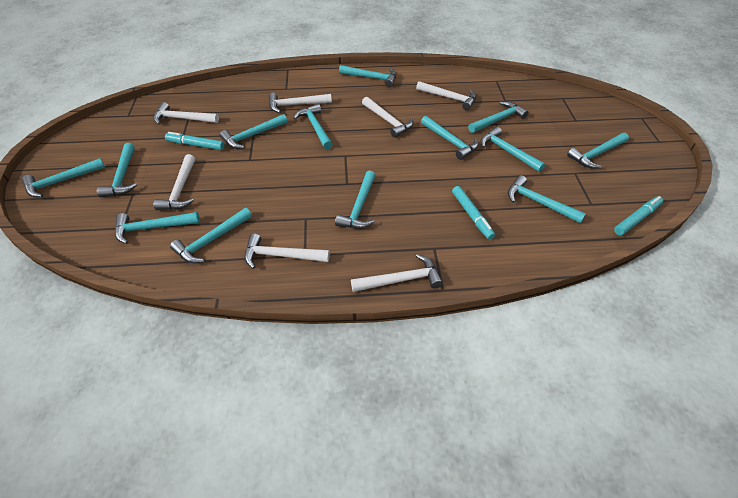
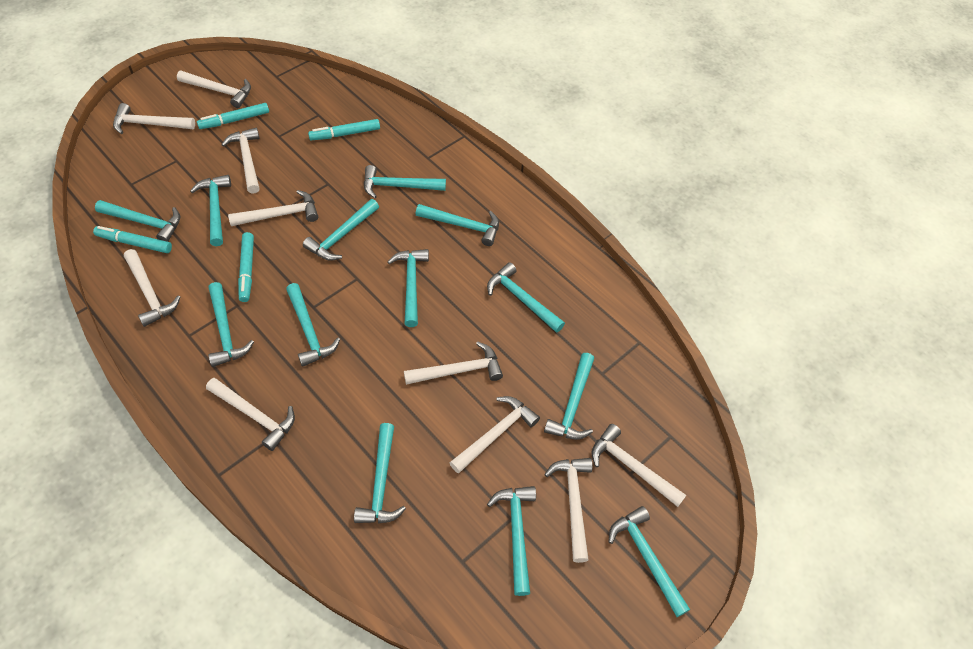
turquoise marker: 3 -> 4
white hammer: 7 -> 10

